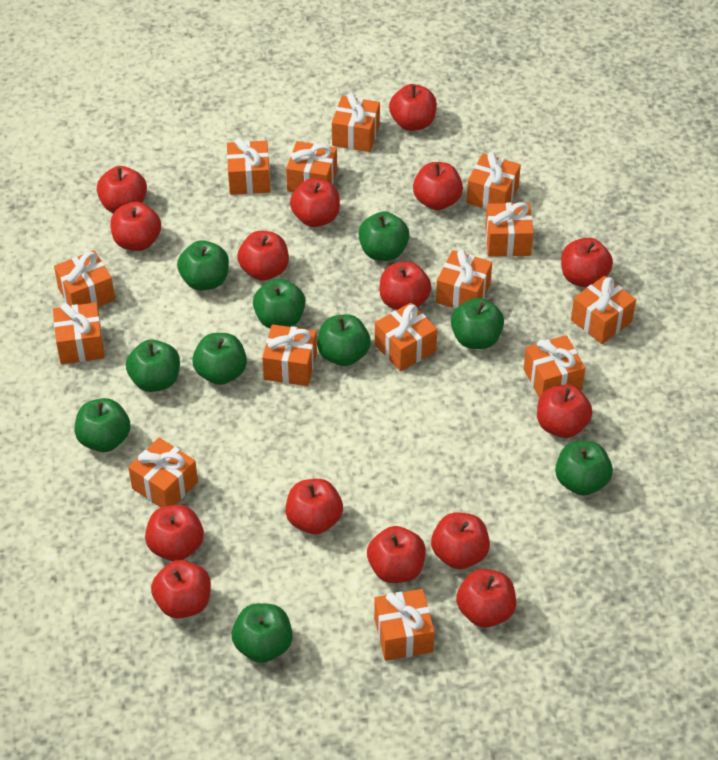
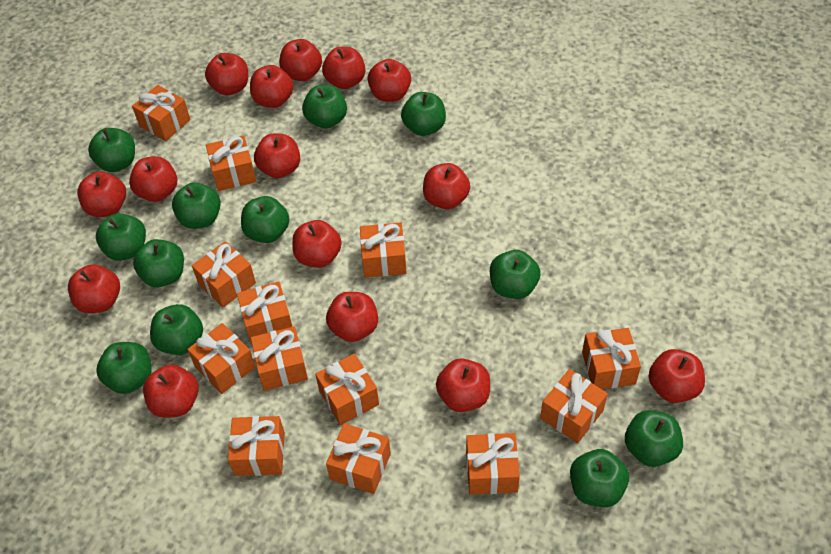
green apple: 10 -> 12
orange gift: 14 -> 13

